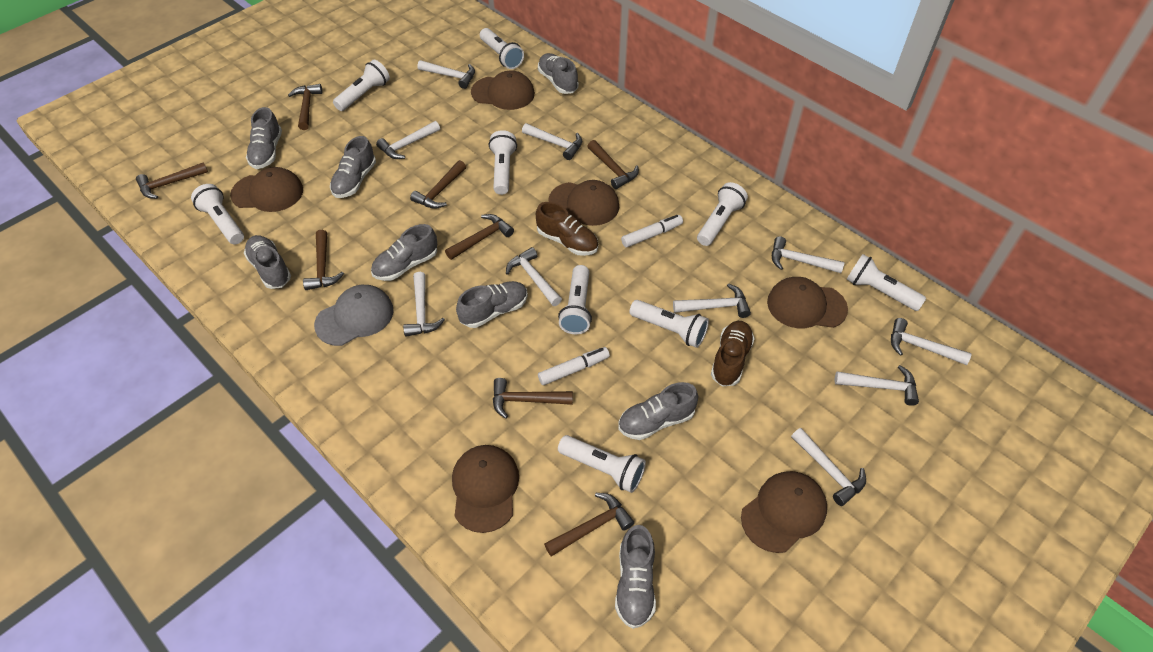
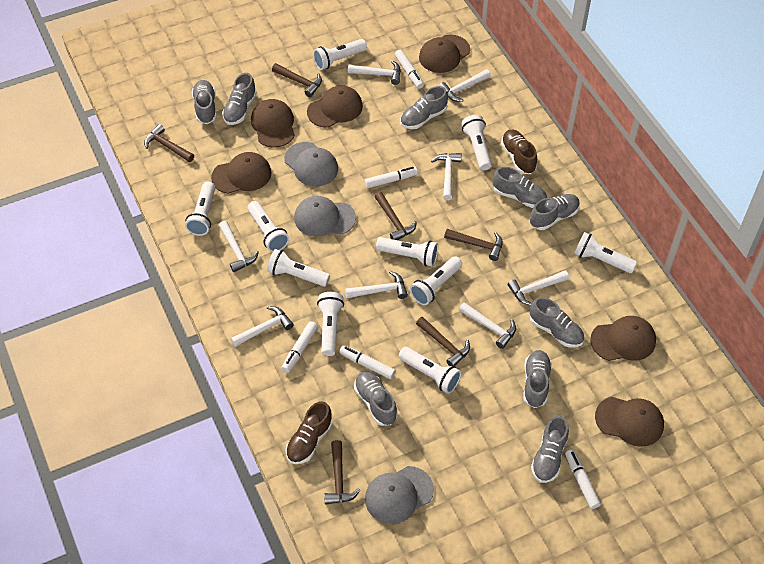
brown hammer: 8 -> 6
grey cap: 1 -> 3
grey shoe: 8 -> 9
white flashlight: 9 -> 10
white hammer: 10 -> 8
white marker: 2 -> 5

